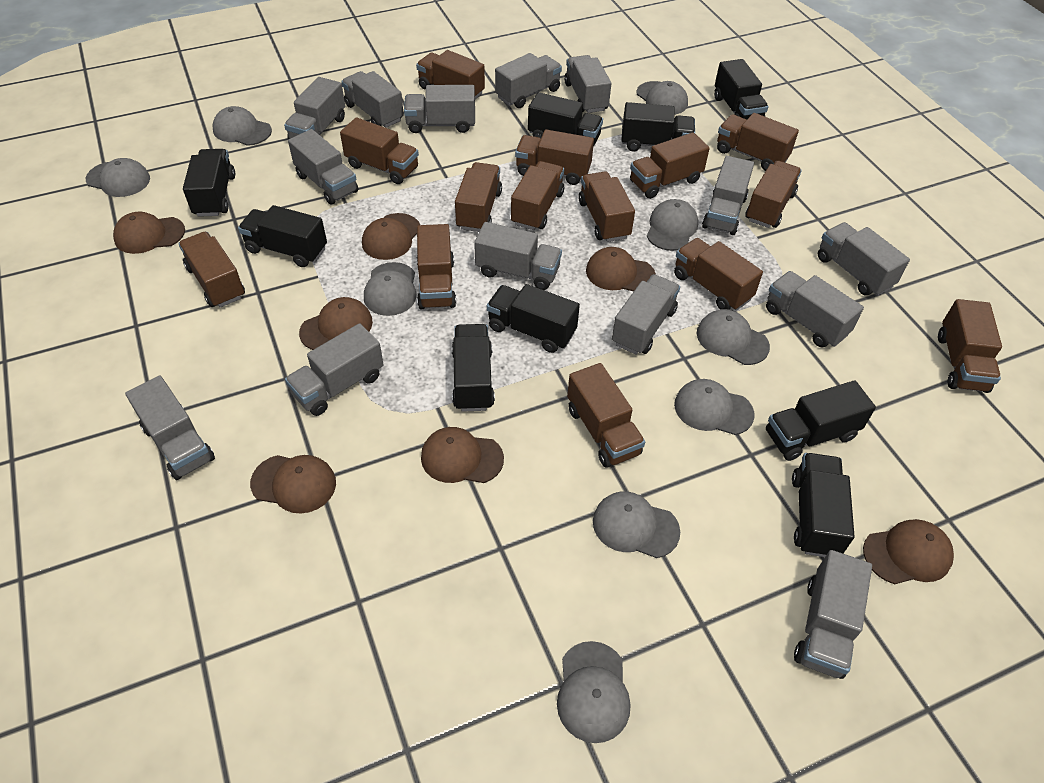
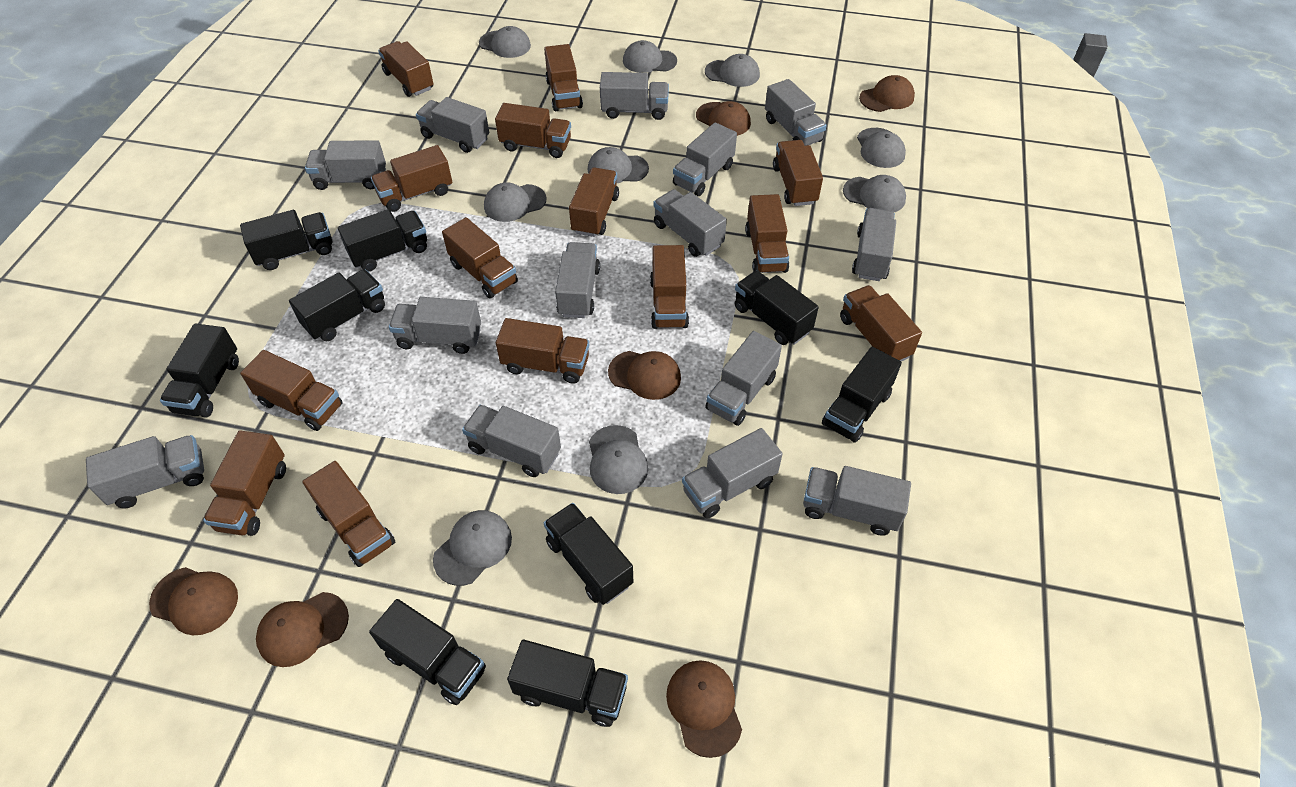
brown cap: 7 -> 6

